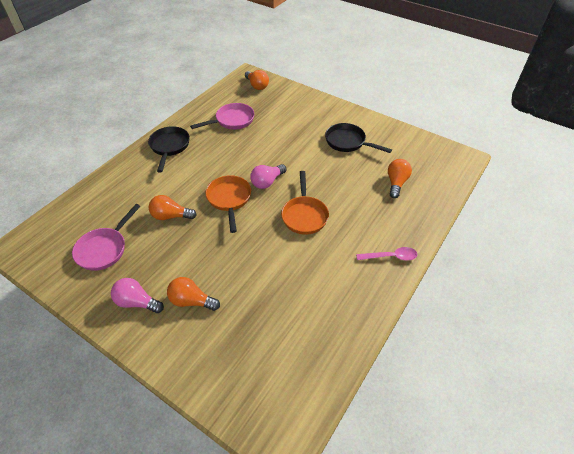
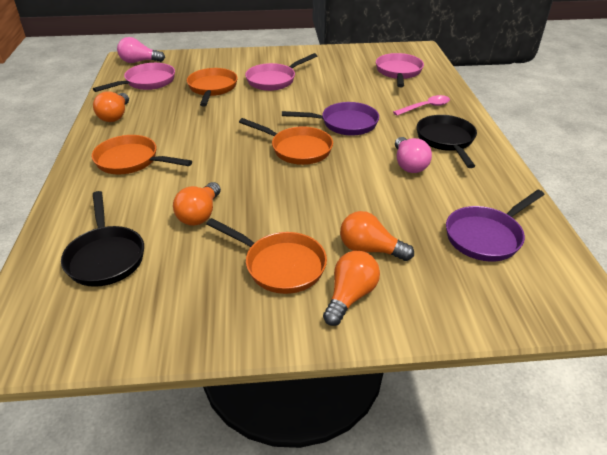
orange pan: 2 -> 4
pink pan: 2 -> 3
purple pan: 0 -> 2

